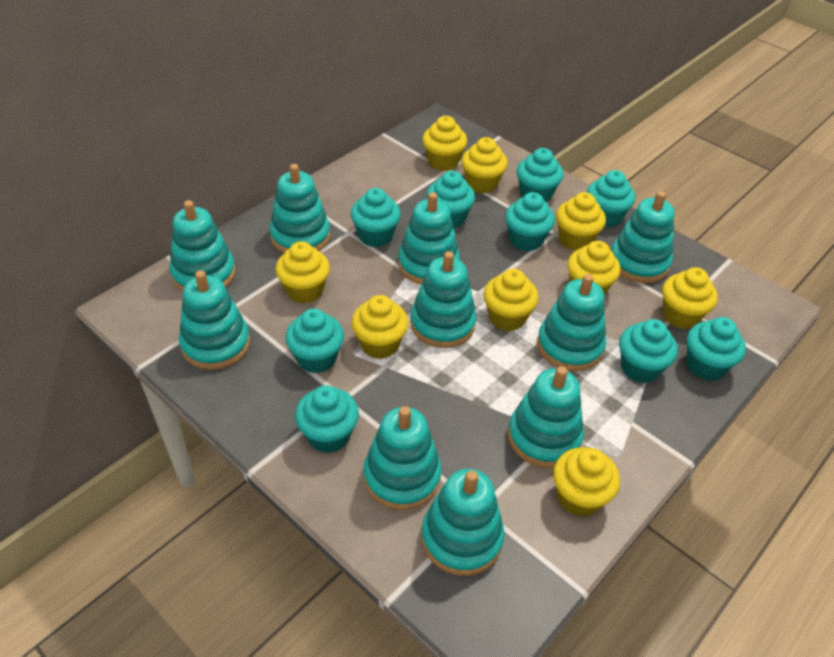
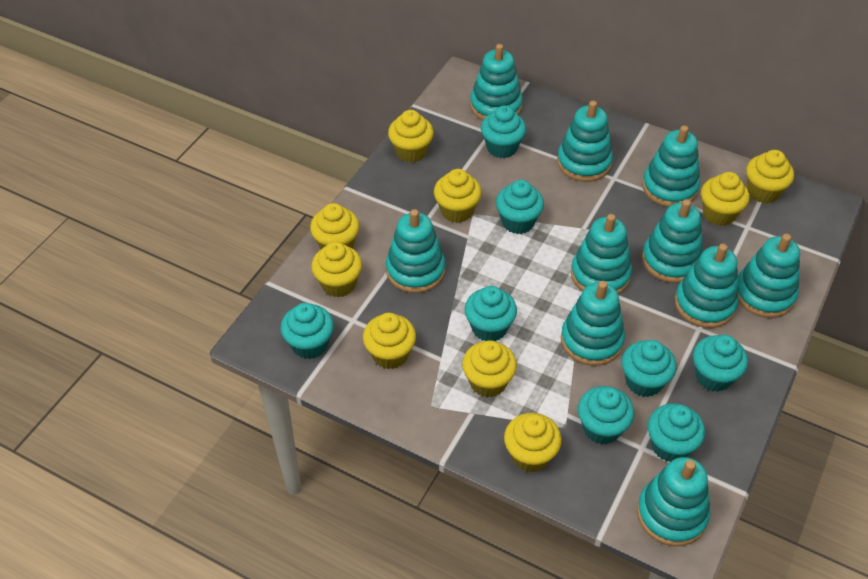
turquoise cupcake: 9 -> 8

